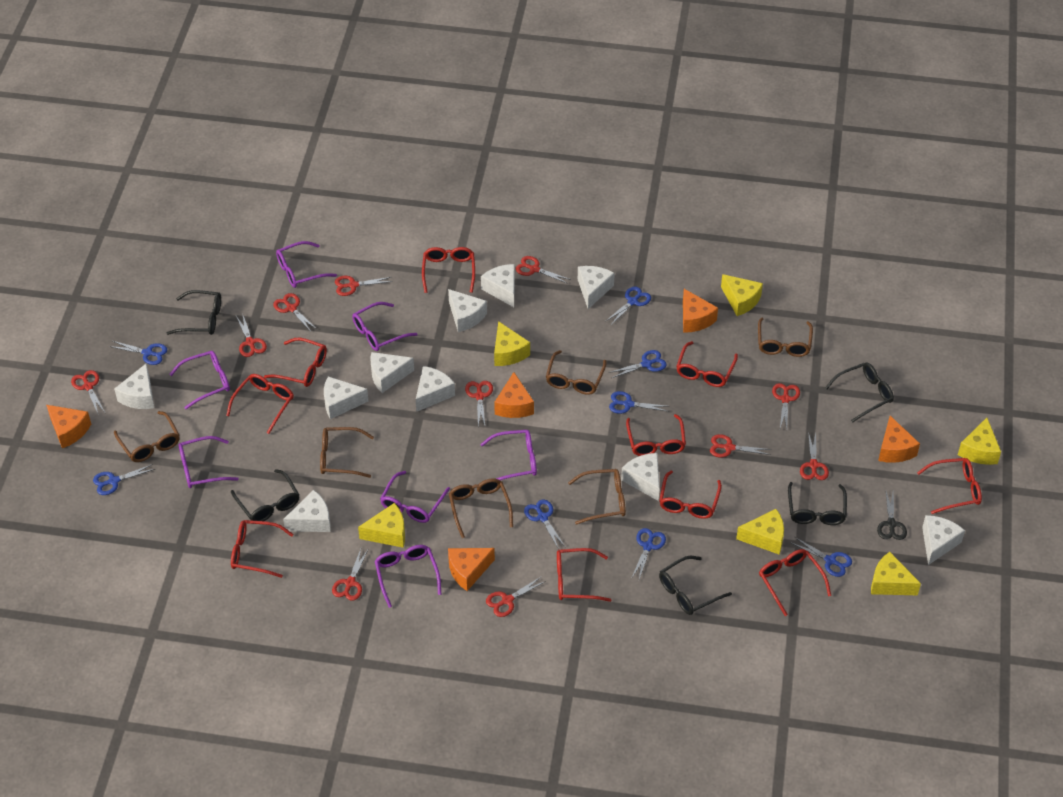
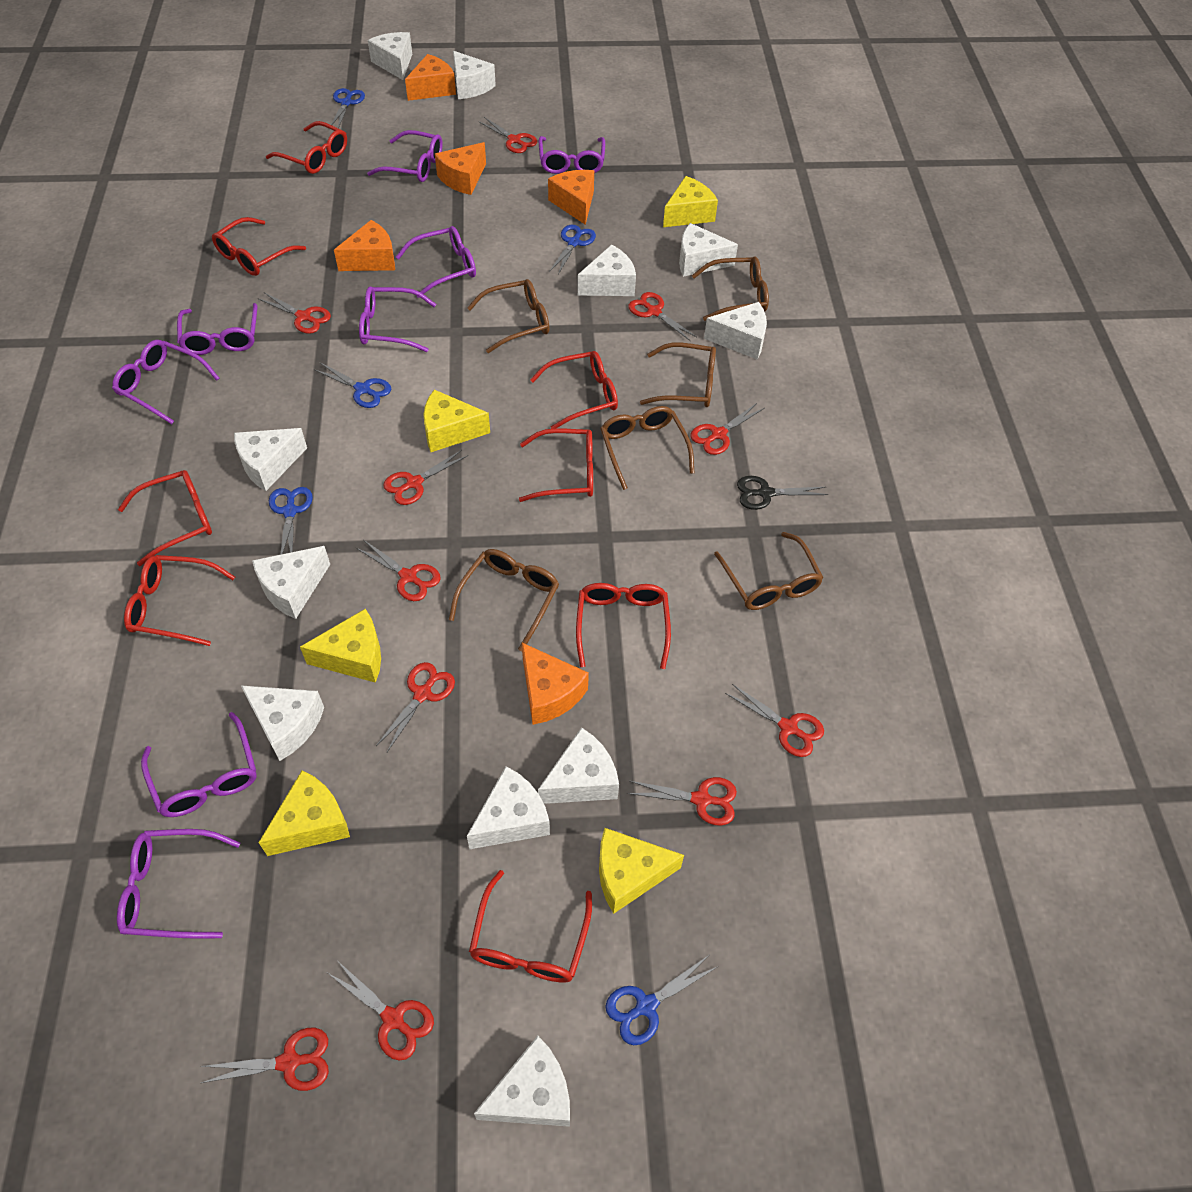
black glasses: 5 -> 0
blue scissors: 8 -> 5
purple glasses: 7 -> 8
red glasses: 10 -> 8
white cheese: 10 -> 11
yellow cheese: 6 -> 5

